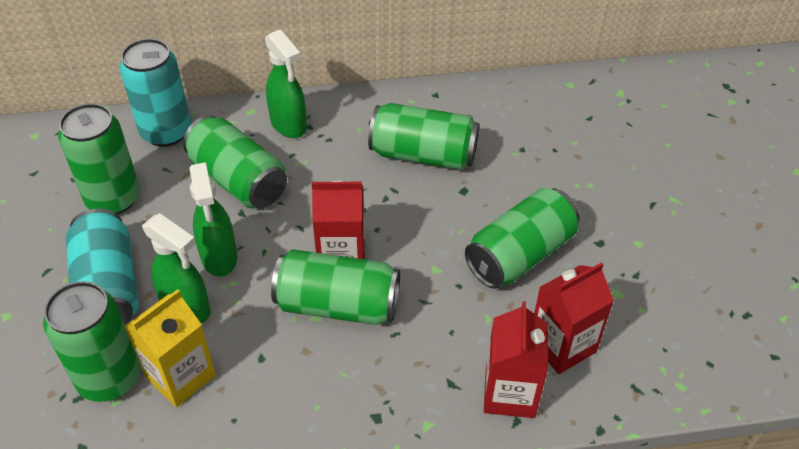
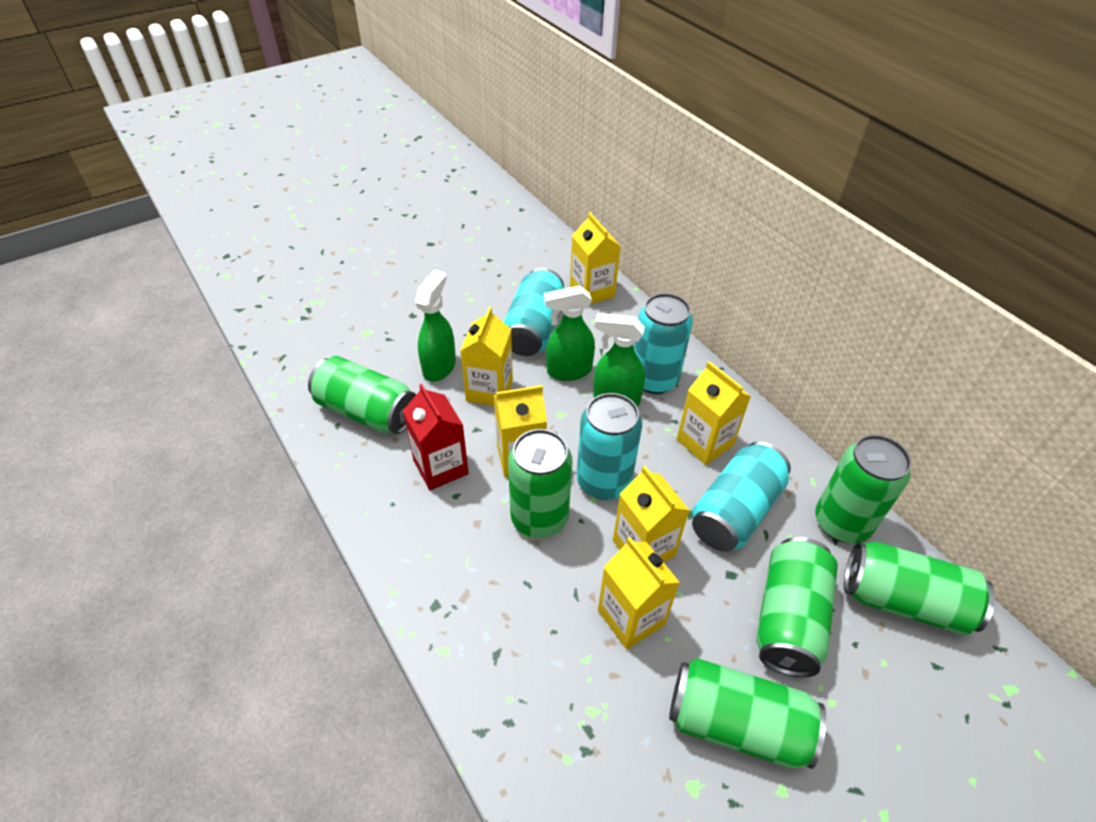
red carton: 3 -> 1
turquoise can: 2 -> 4
yellow carton: 1 -> 6

